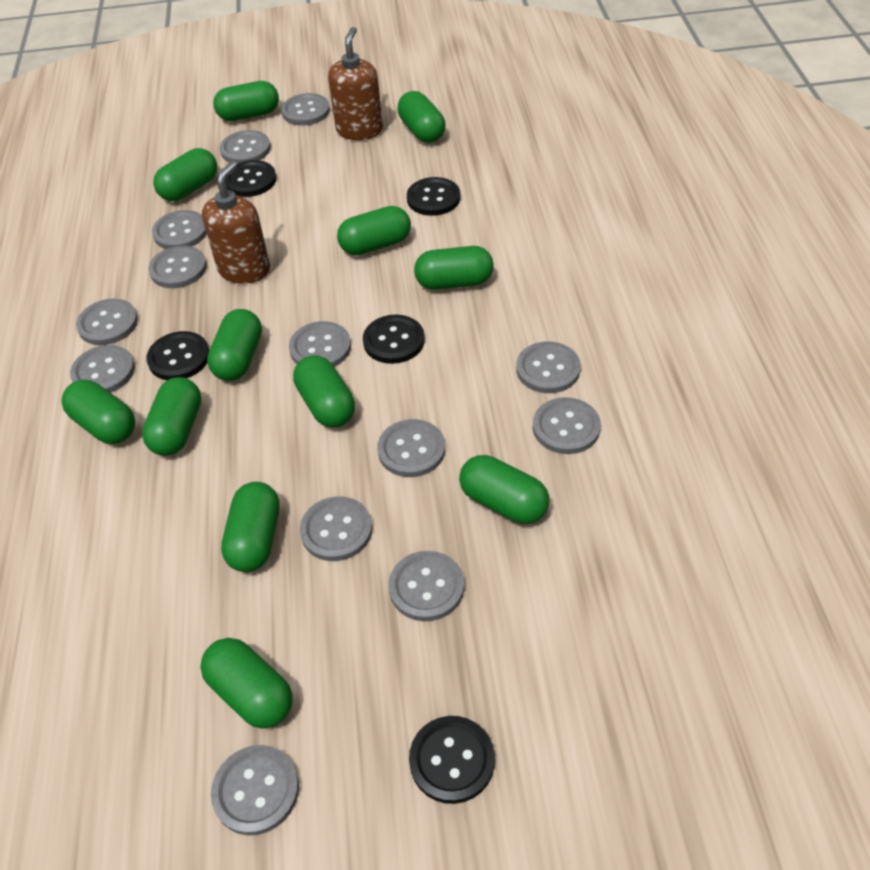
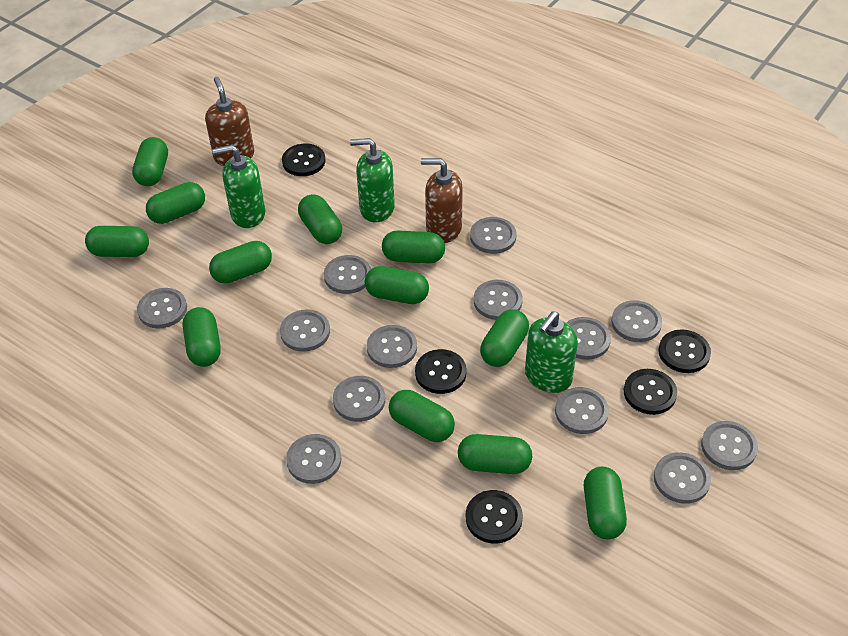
green soap dispenser: 0 -> 3

